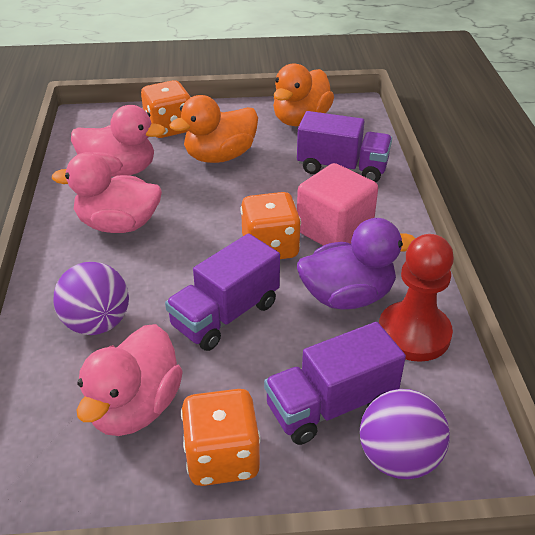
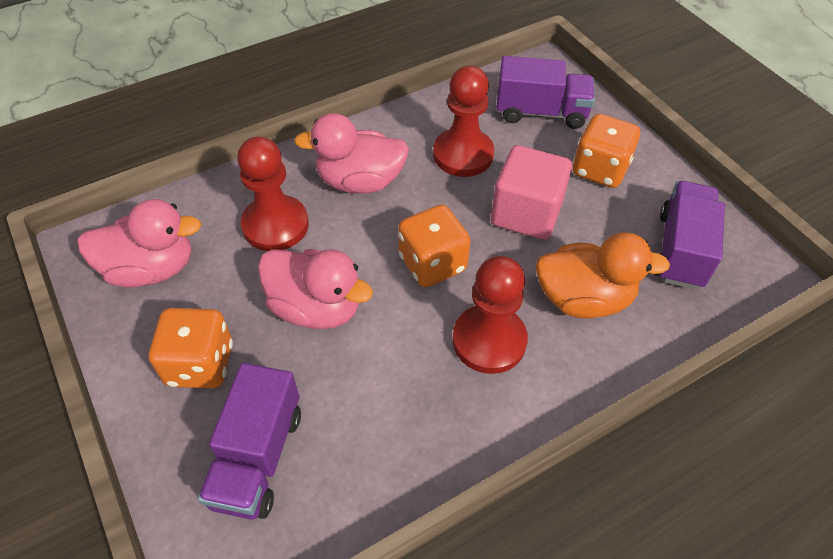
orange duck: 2 -> 1
purple ball: 2 -> 0
purple duck: 1 -> 0
red pawn: 1 -> 3

